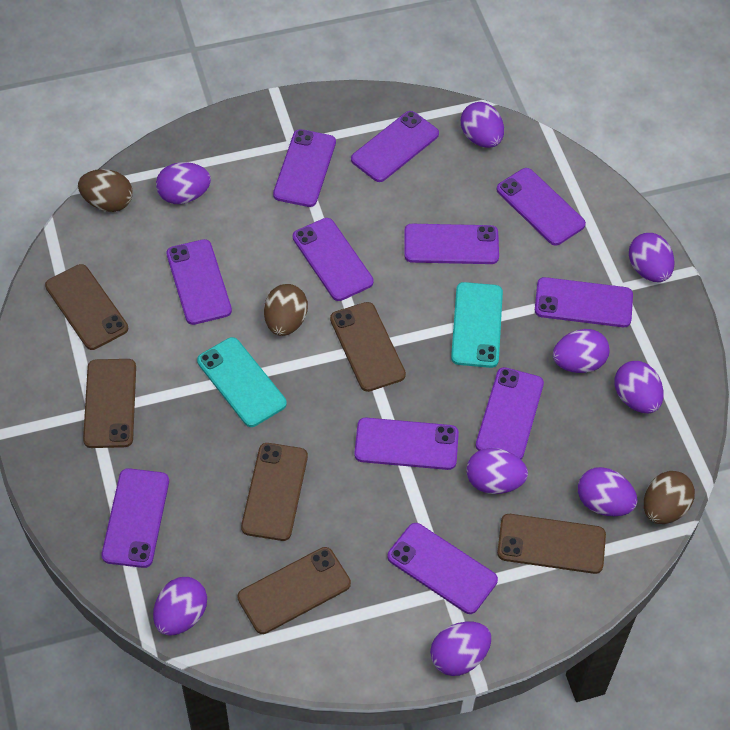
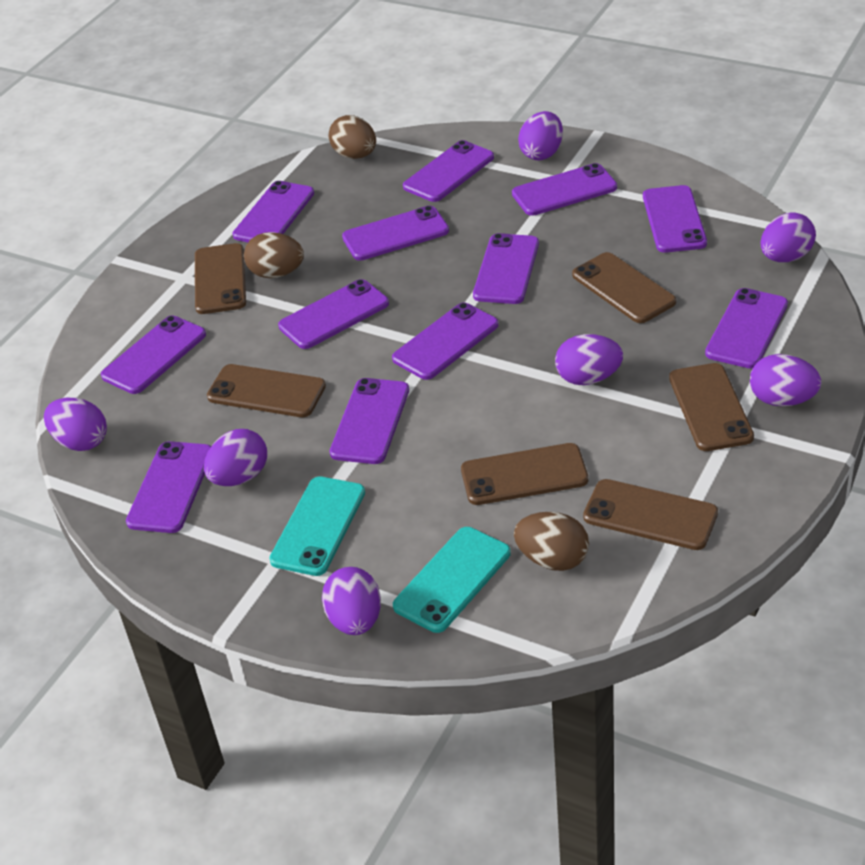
purple egg: 9 -> 7
purple phone: 11 -> 12

